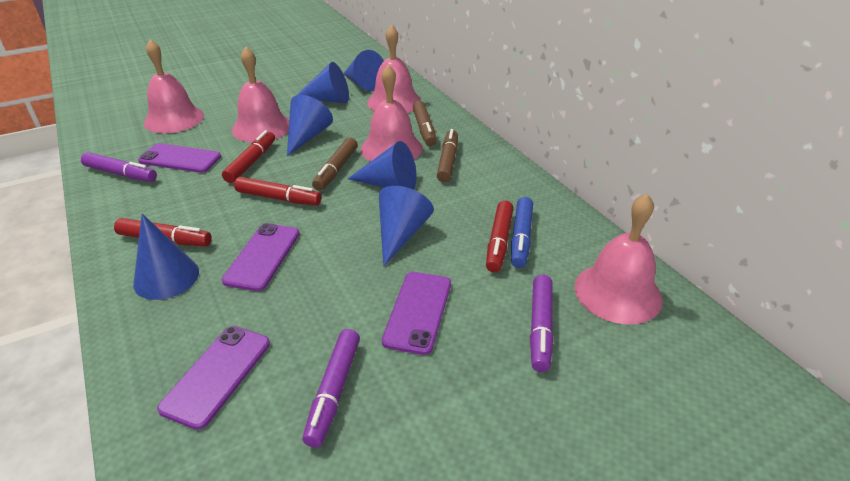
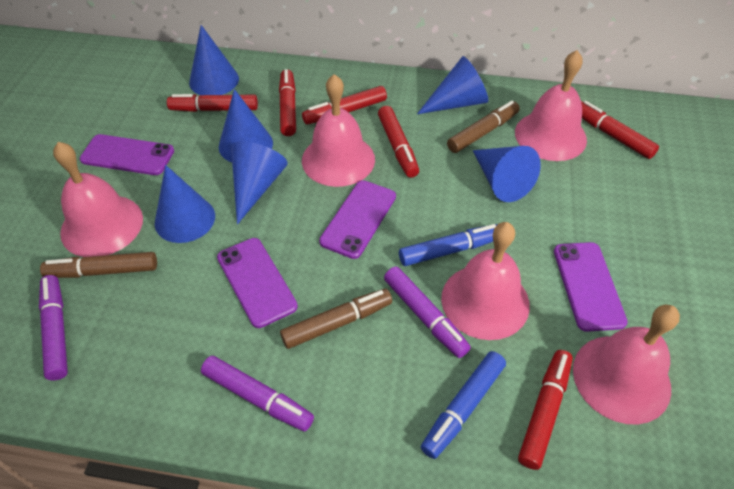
blue marker: 1 -> 2
red marker: 4 -> 6

